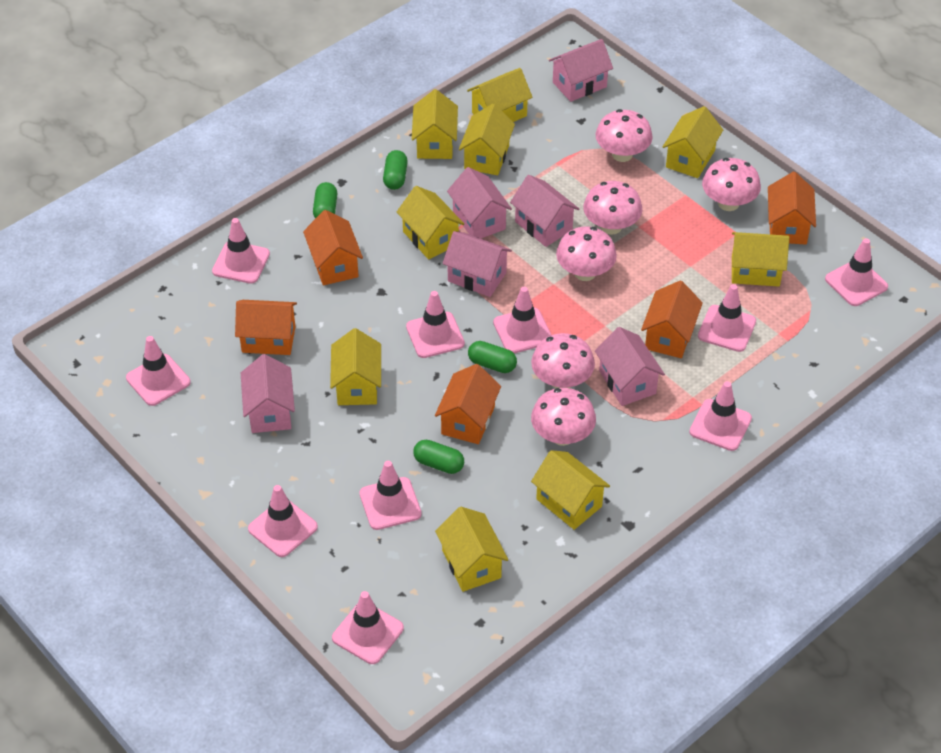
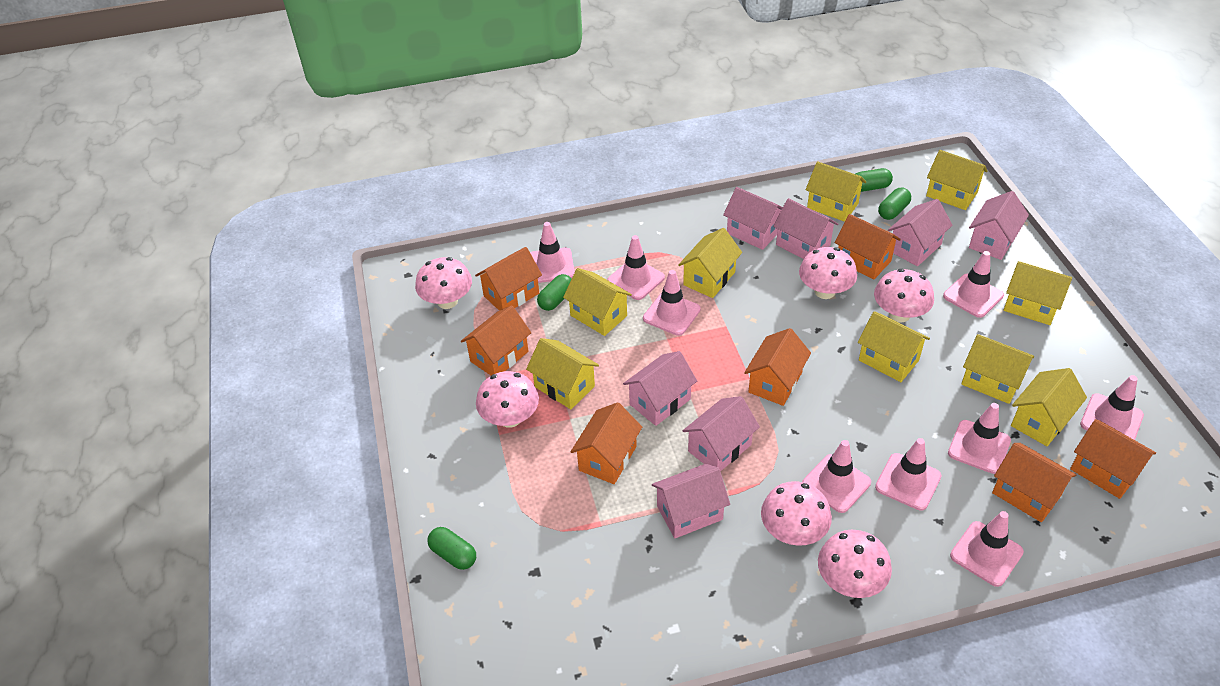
orange house: 5 -> 7
pink house: 6 -> 7
pink traffic cone: 10 -> 9

